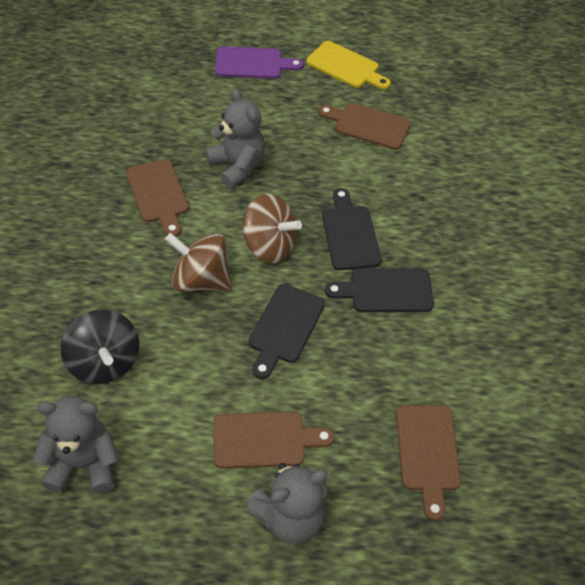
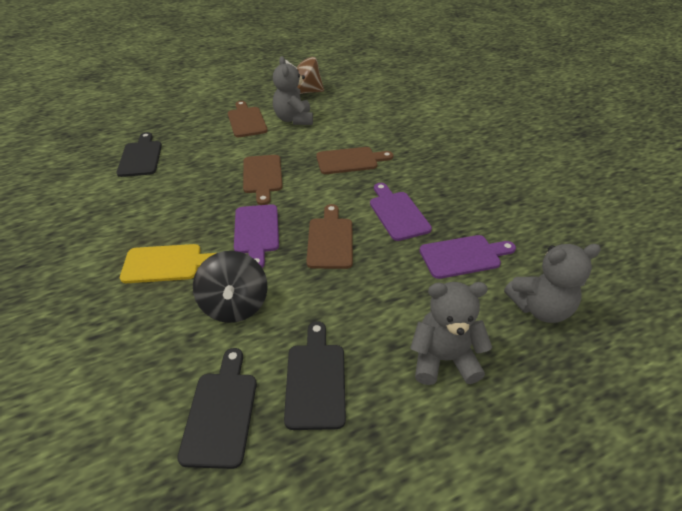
brown spinning top: 2 -> 1
purple cutting board: 1 -> 3

